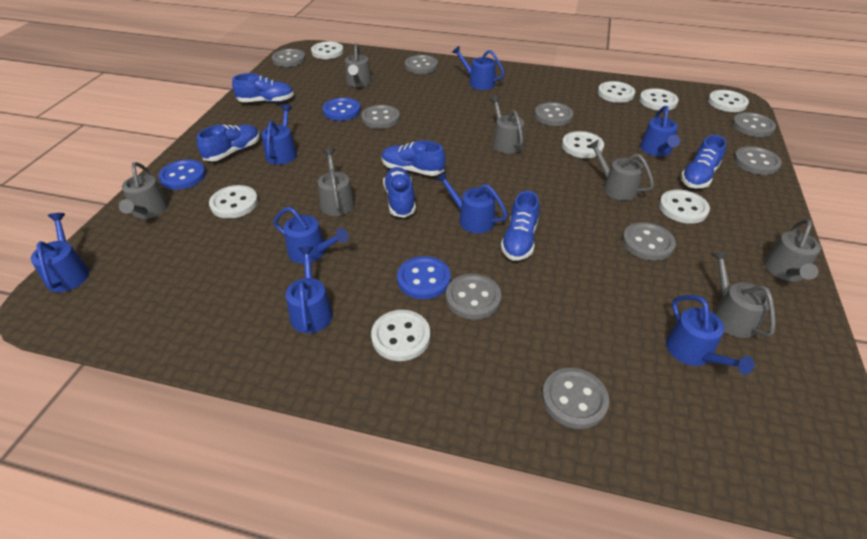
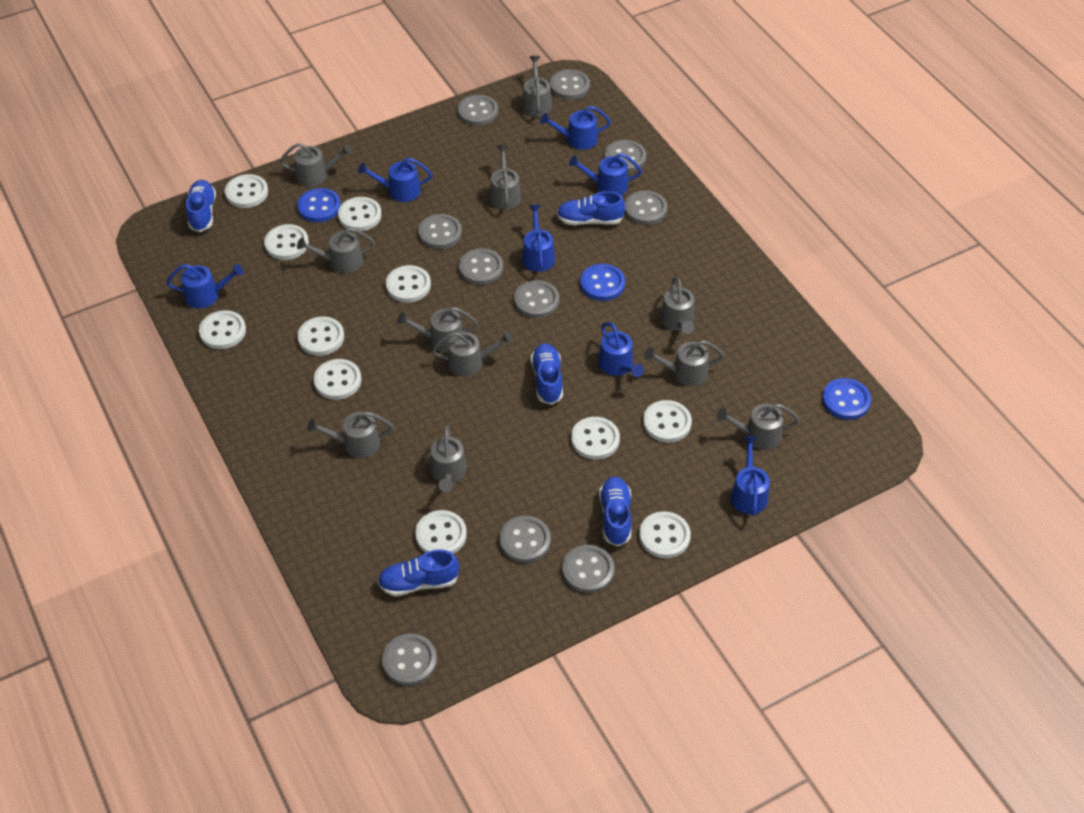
blue shoe: 6 -> 5
blue watering can: 8 -> 7
grey button: 9 -> 10
grey watering can: 7 -> 11
white button: 8 -> 11

